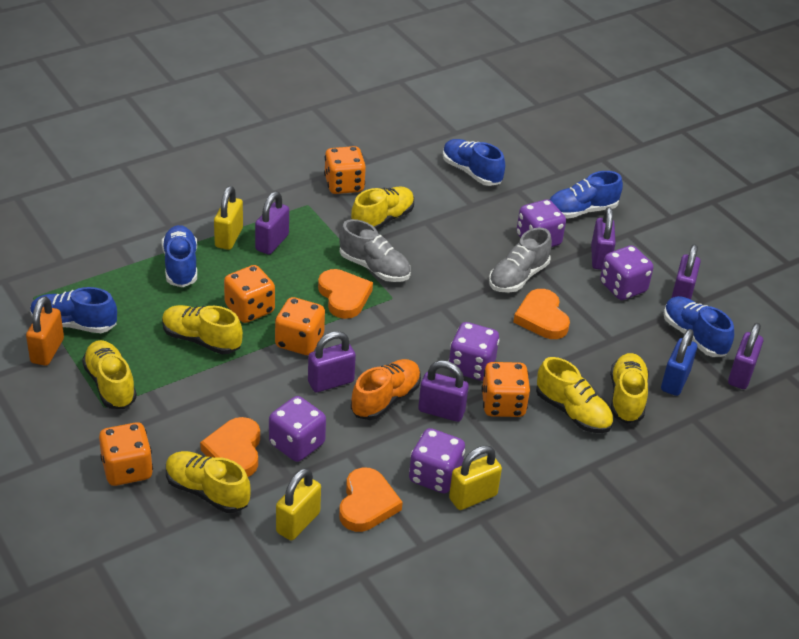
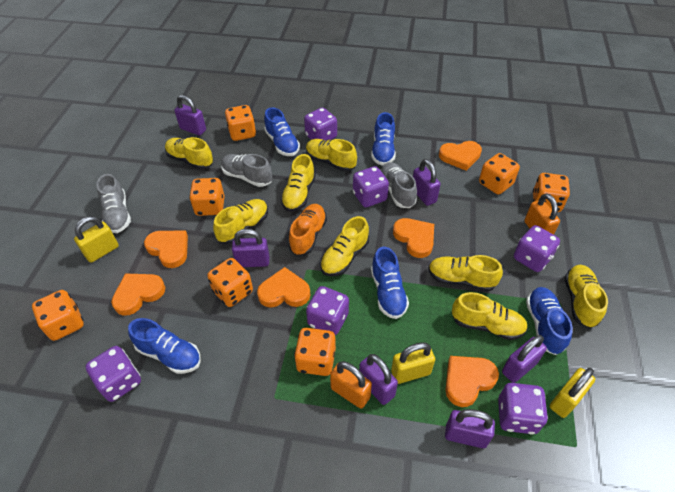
blue padlock: 1 -> 0
grey shoe: 2 -> 3
orange dice: 5 -> 7
orange heart: 4 -> 6
orange padlock: 1 -> 2
purple dice: 5 -> 6
yellow shoe: 6 -> 8

